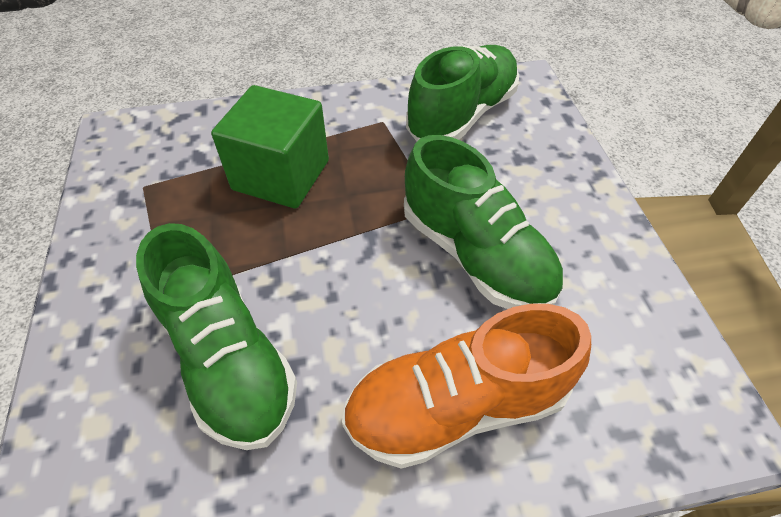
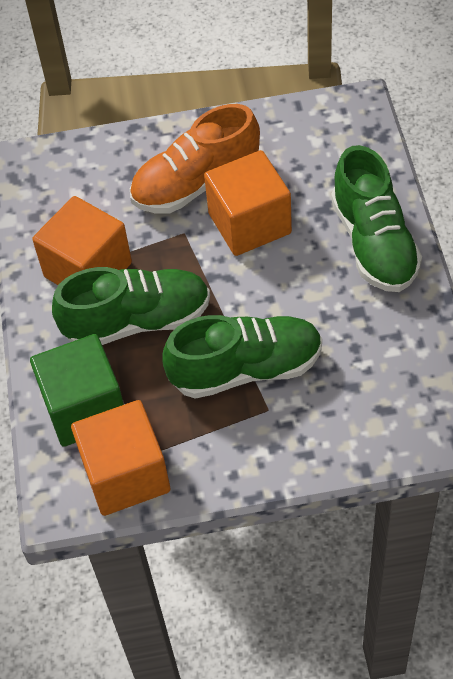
orange cube: 0 -> 3

